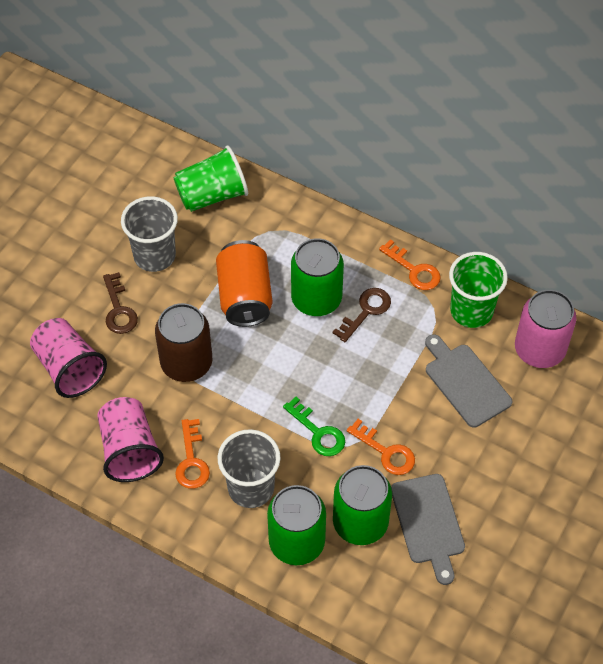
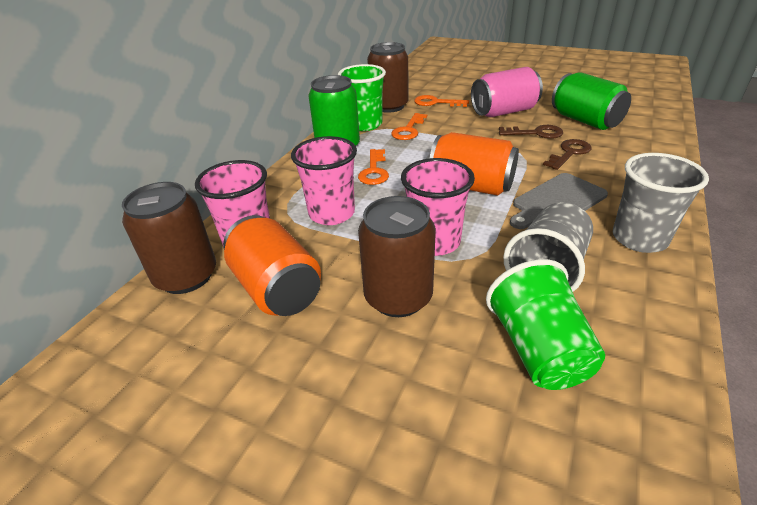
brown can: 1 -> 3
green can: 3 -> 2
green key: 1 -> 0
grey cutting board: 2 -> 1
orange can: 1 -> 2
pink cup: 2 -> 3

